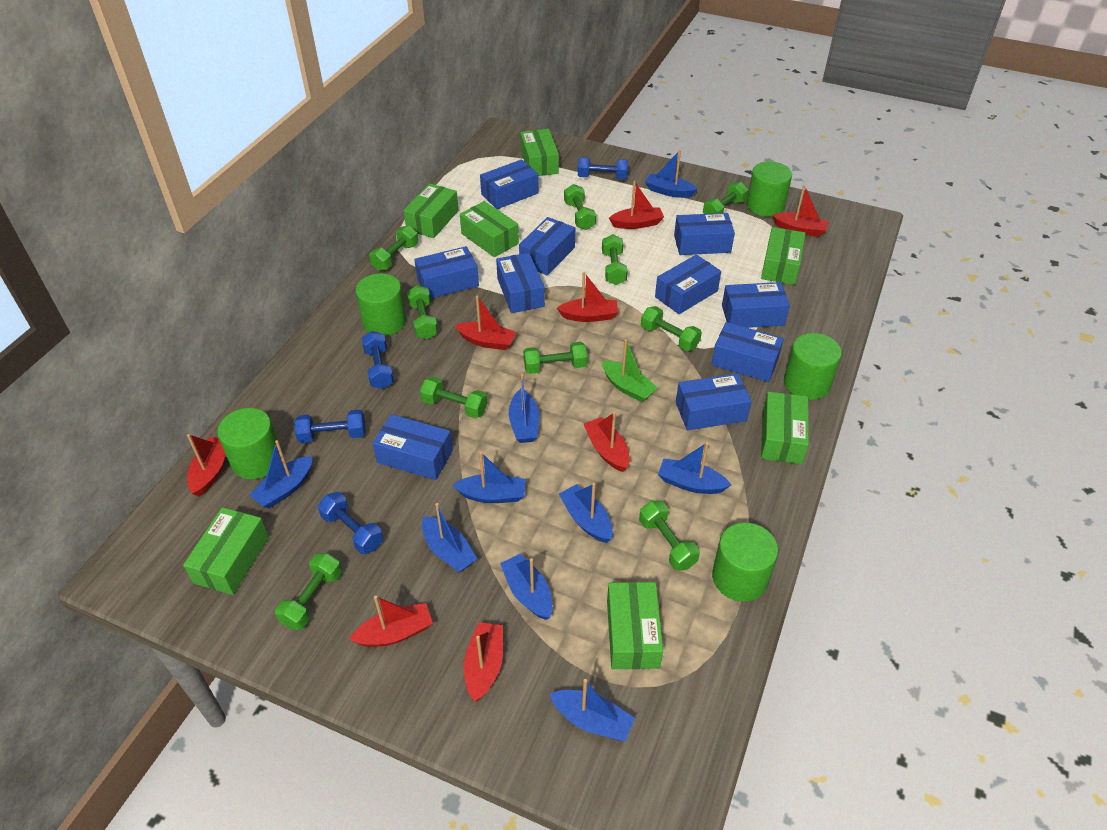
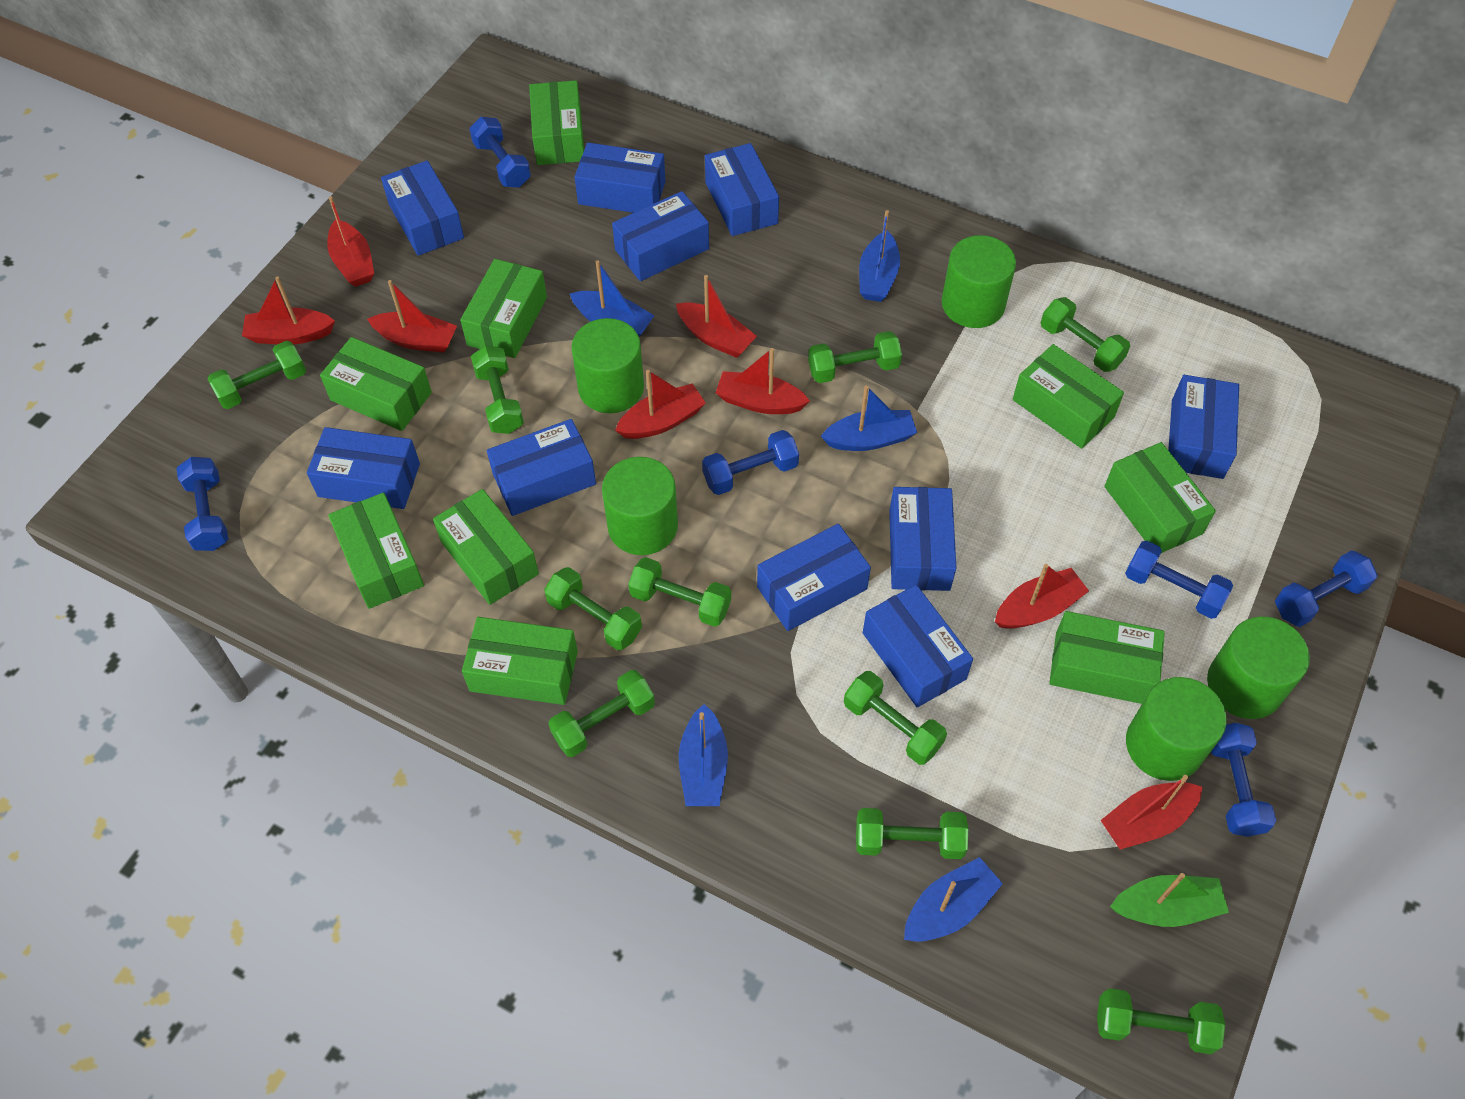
blue boat: 9 -> 5
blue dumbbell: 4 -> 6
green box: 7 -> 9

